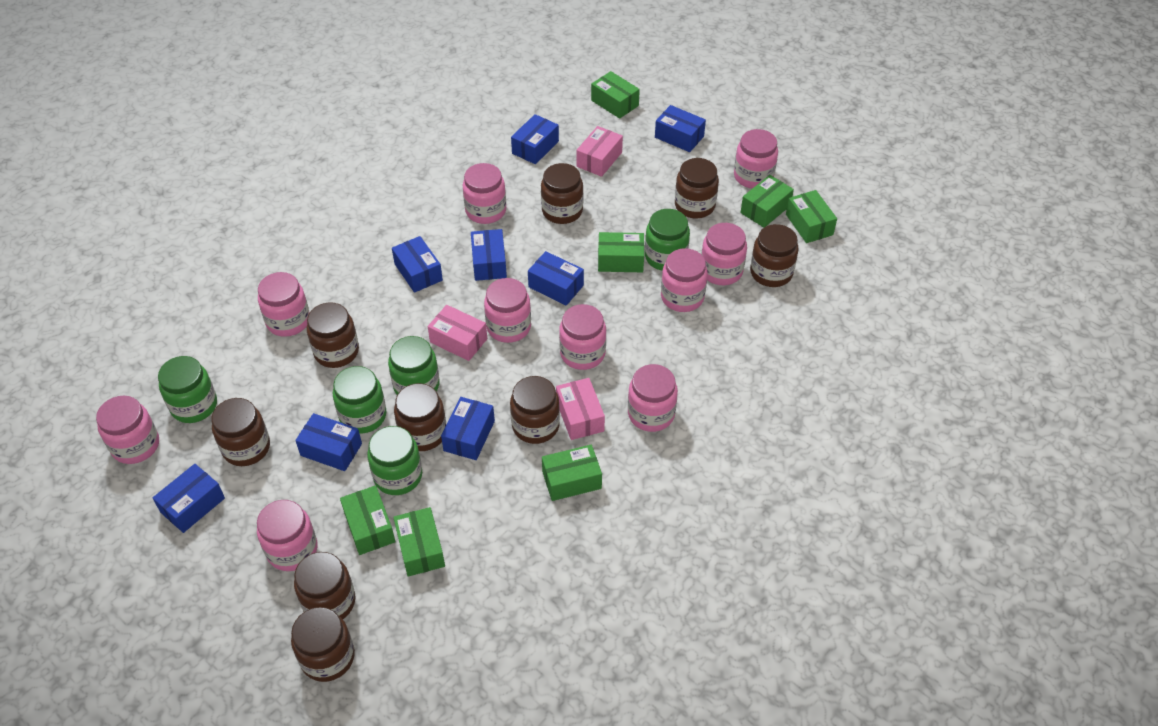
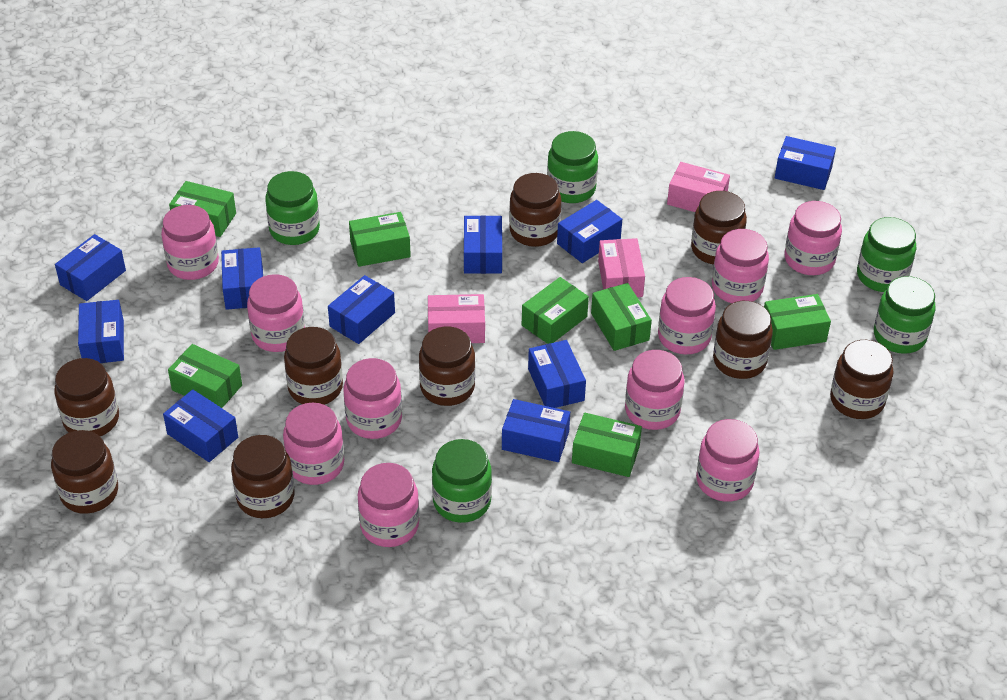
blue box: 8 -> 10

